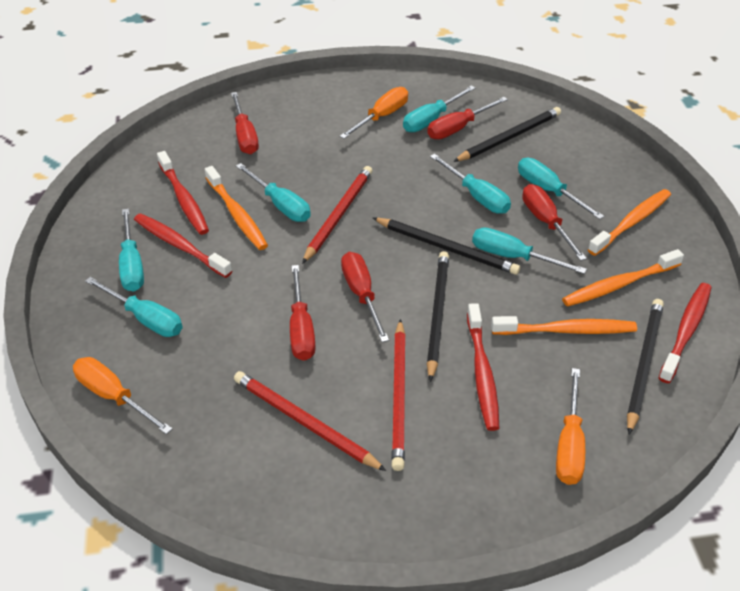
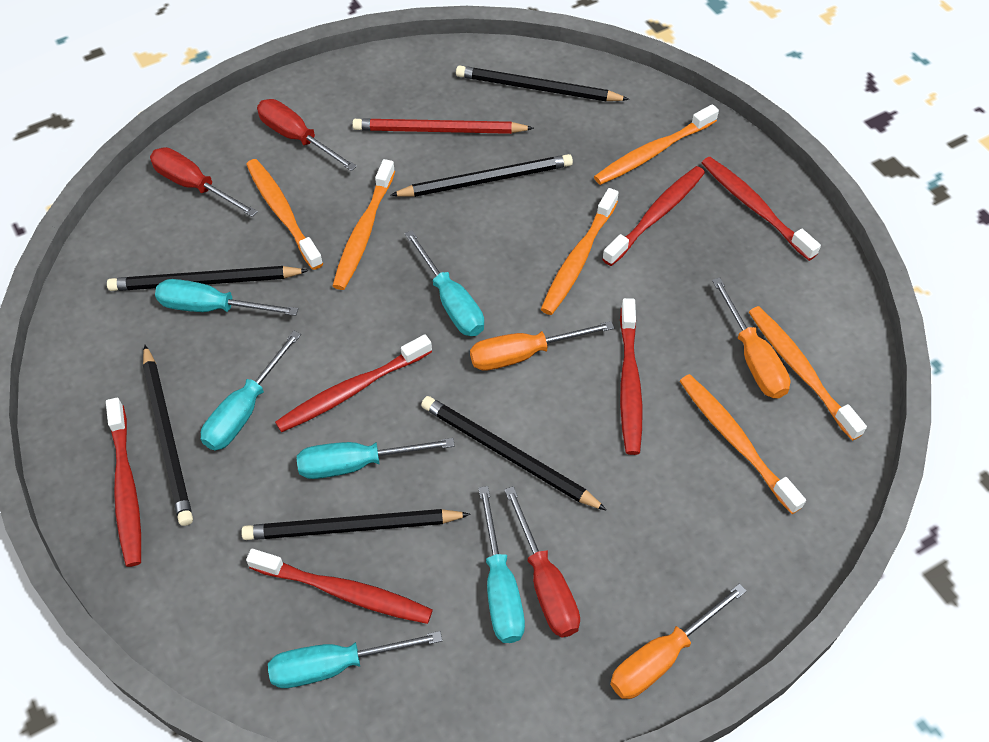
black pencil: 4 -> 6
orange toothbrush: 4 -> 6
red pencil: 3 -> 1
red screwdriver: 5 -> 3
red toothbrush: 4 -> 6
turquoise screwdriver: 7 -> 6

